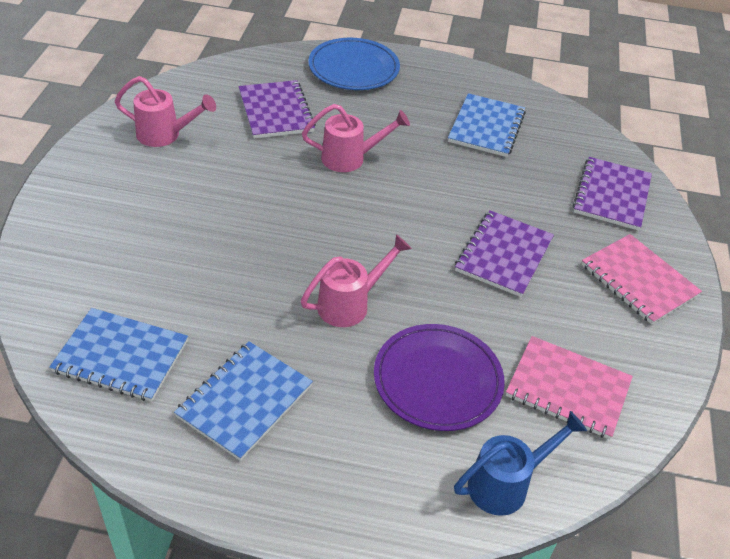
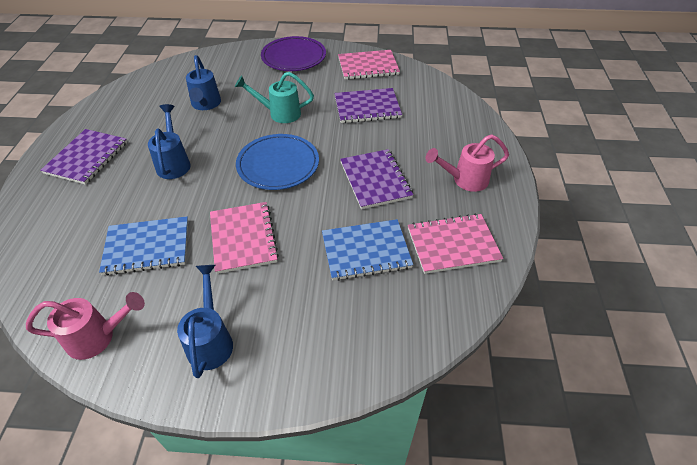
blue notebook: 3 -> 2
blue watering can: 1 -> 3
pink notebook: 2 -> 3
pink watering can: 3 -> 2
turquoise watering can: 0 -> 1

